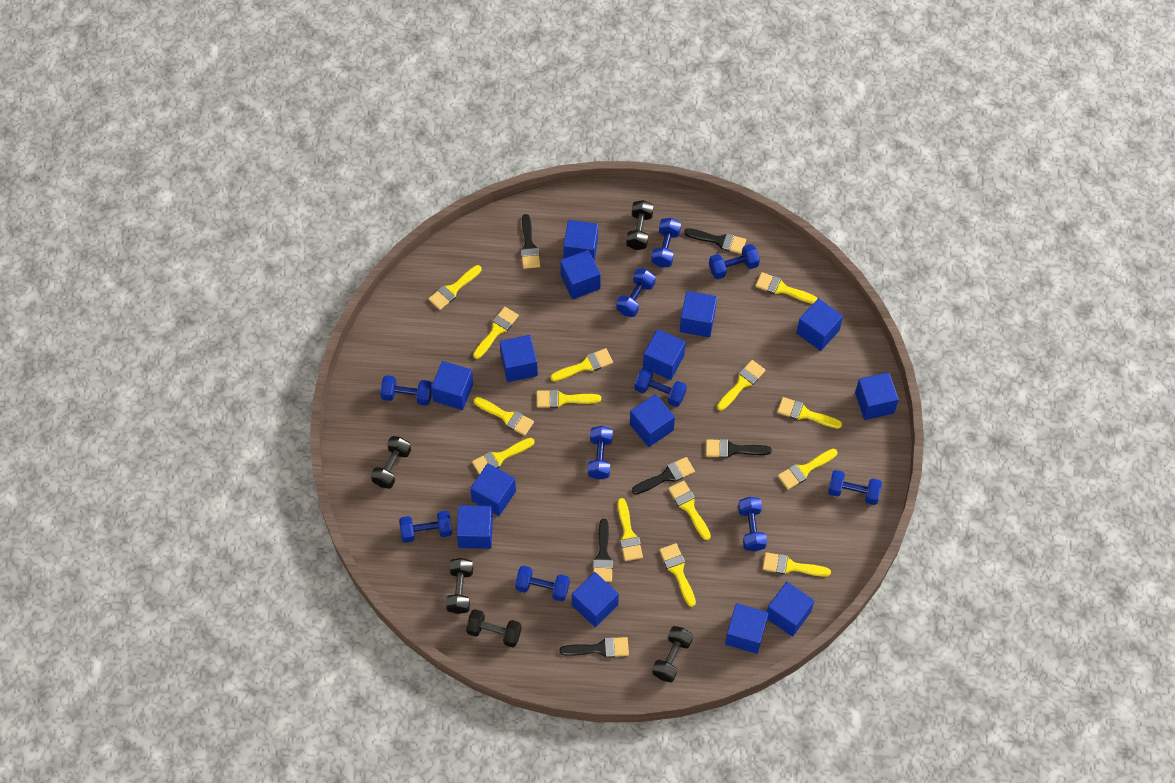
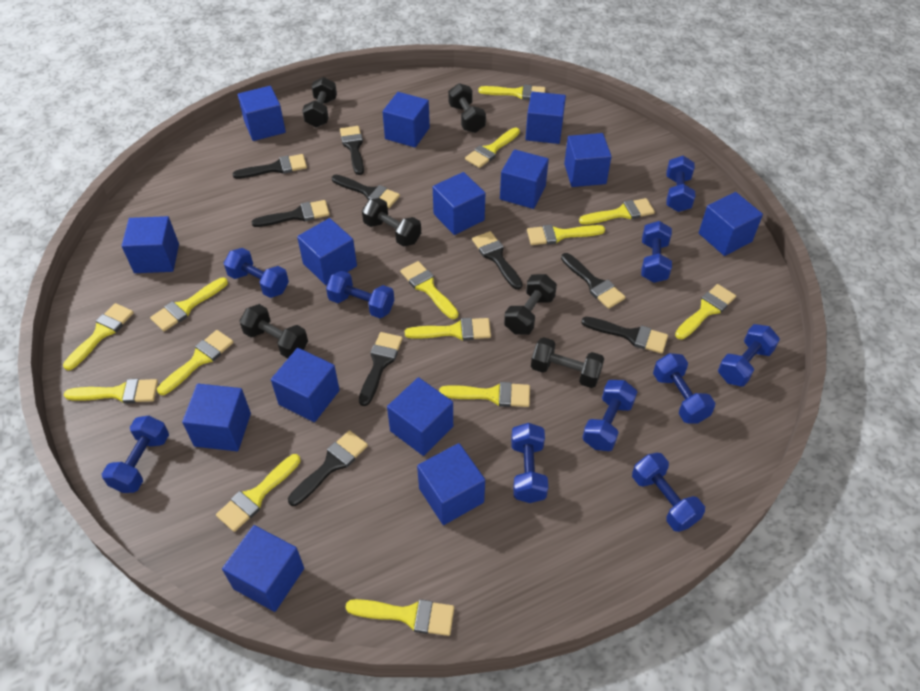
black brush: 6 -> 9
black dumbbell: 5 -> 6

